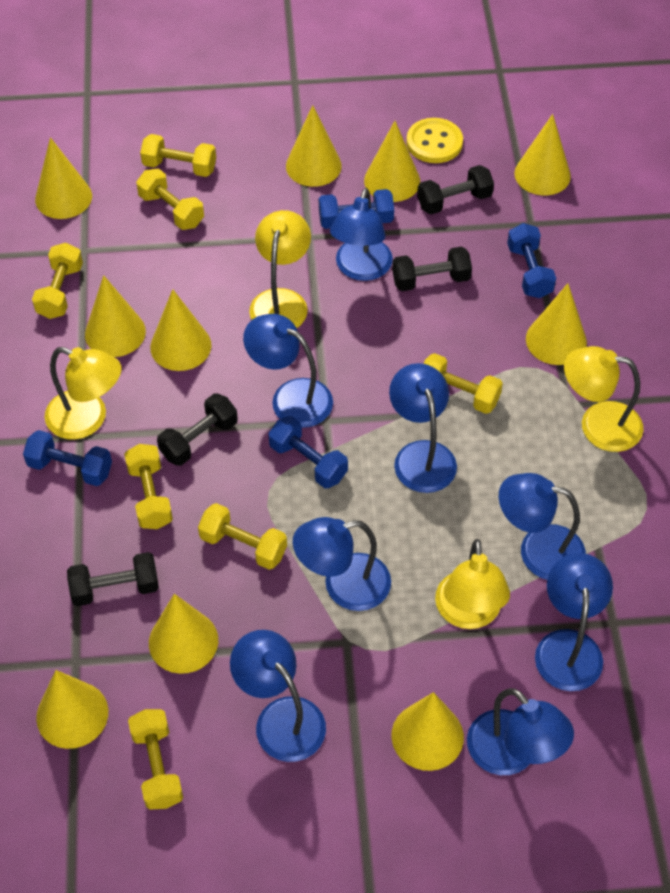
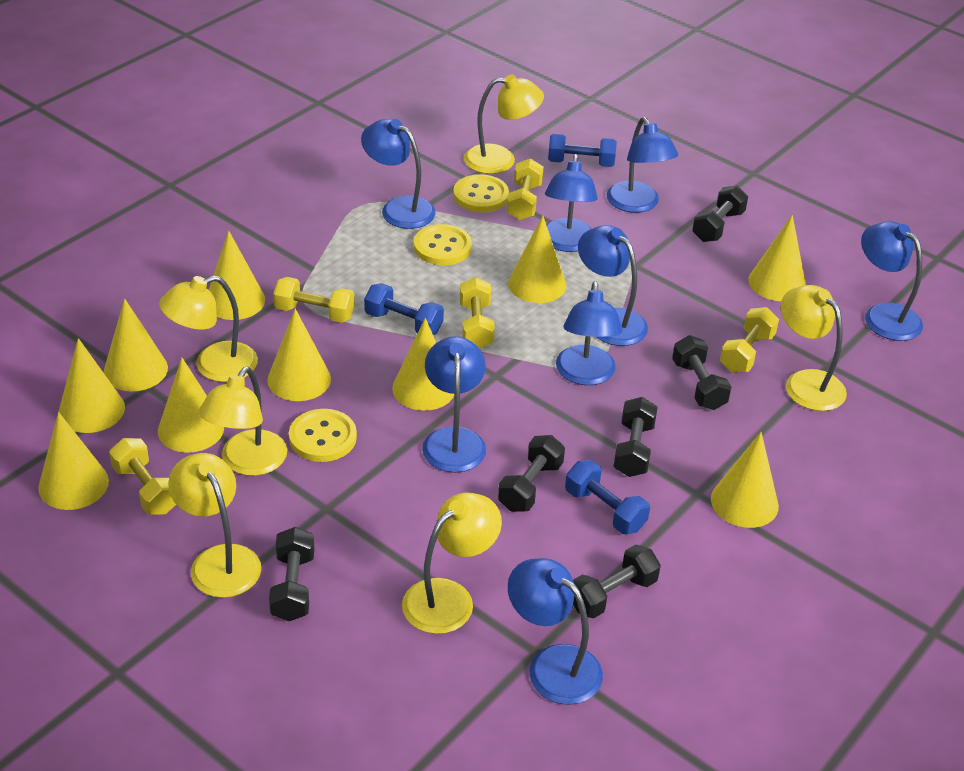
black dumbbell: 4 -> 6
blue dumbbell: 4 -> 3
yellow button: 1 -> 3
yellow dumbbell: 7 -> 5
yellow lamp: 4 -> 6

